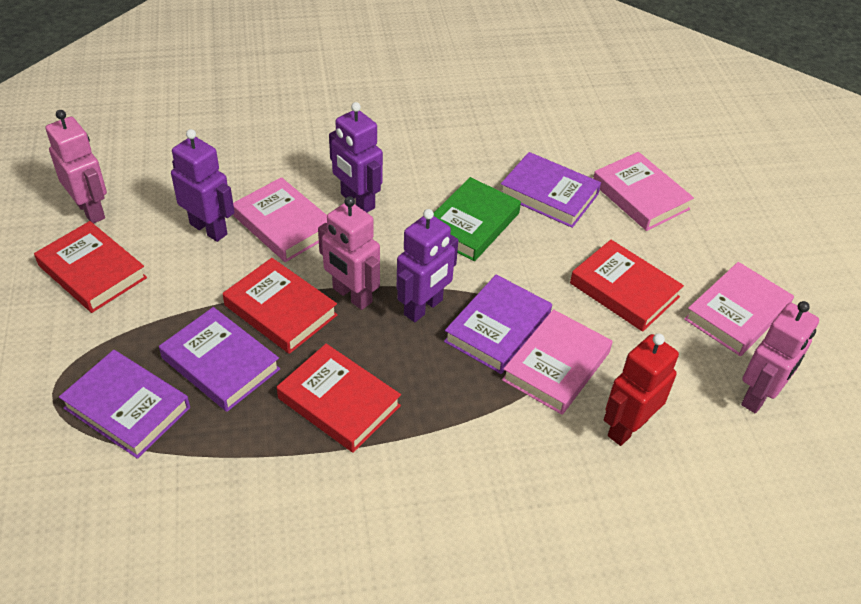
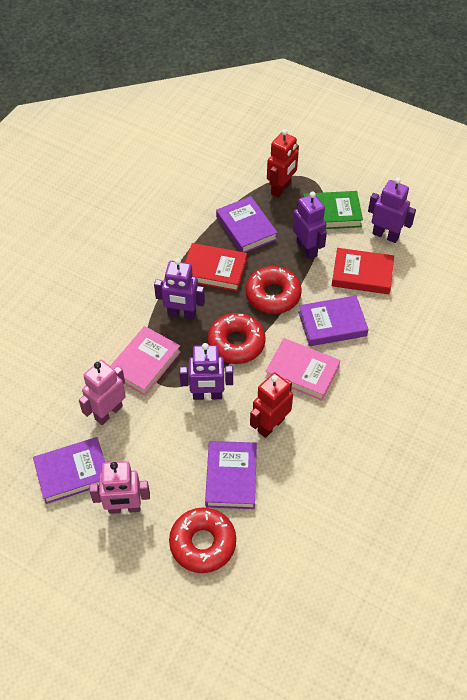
pink book: 4 -> 2
pink robot: 3 -> 2
purple robot: 3 -> 4
red book: 4 -> 2
red donut: 0 -> 3
red robot: 1 -> 2

